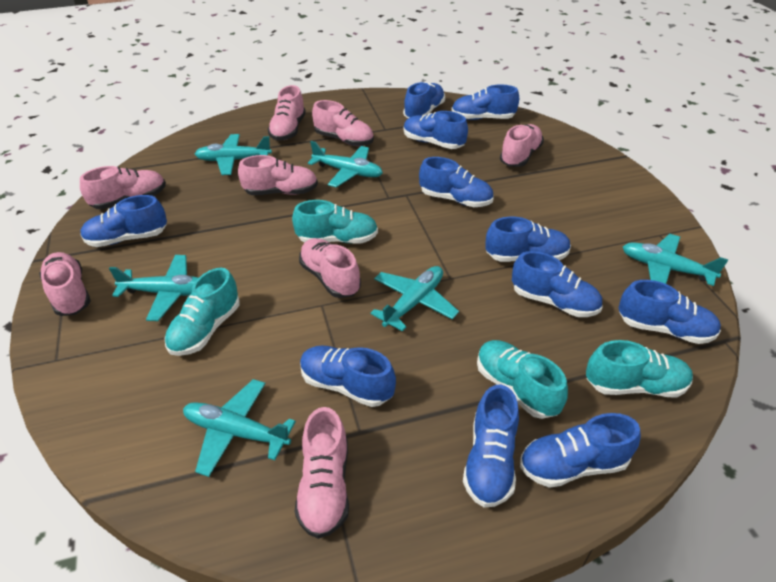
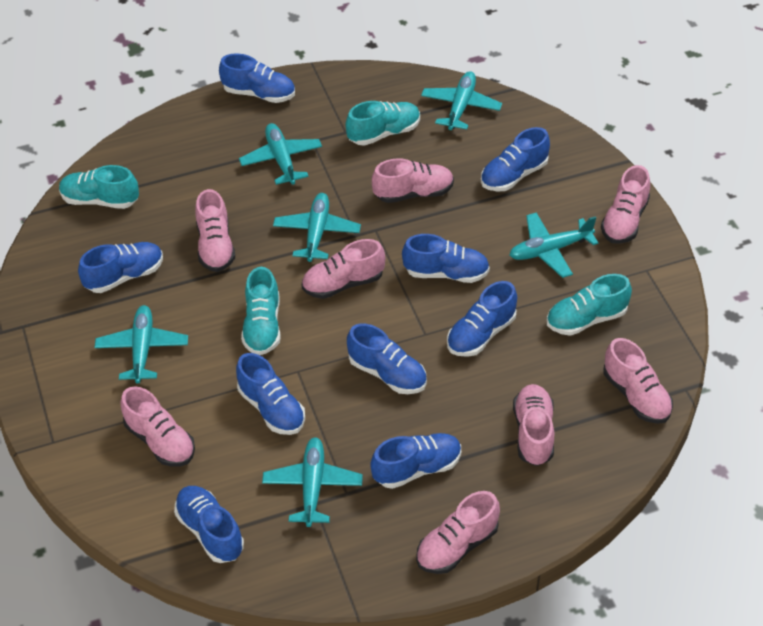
blue shoe: 11 -> 9

